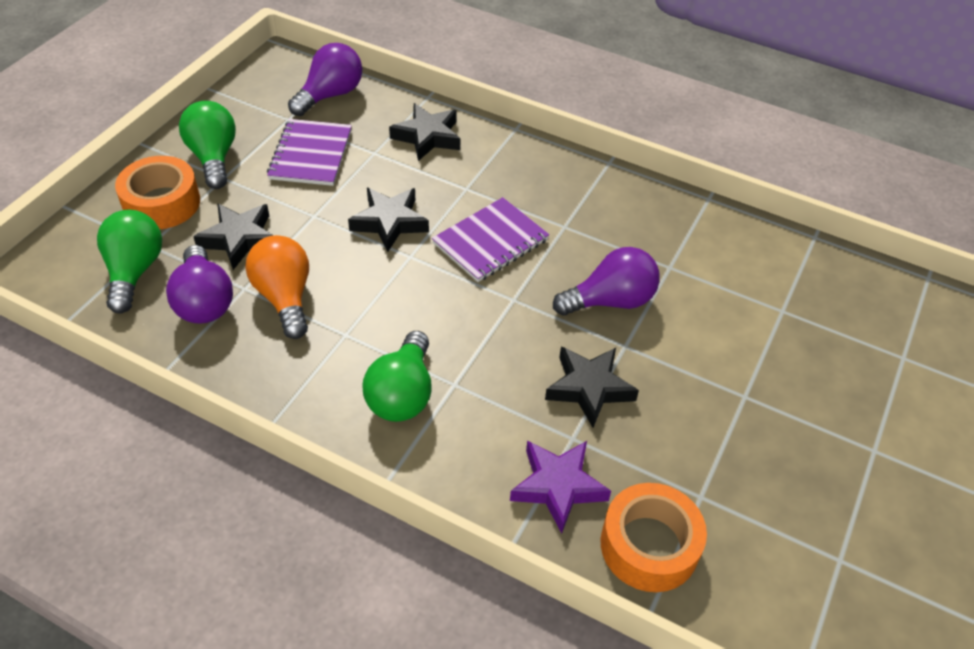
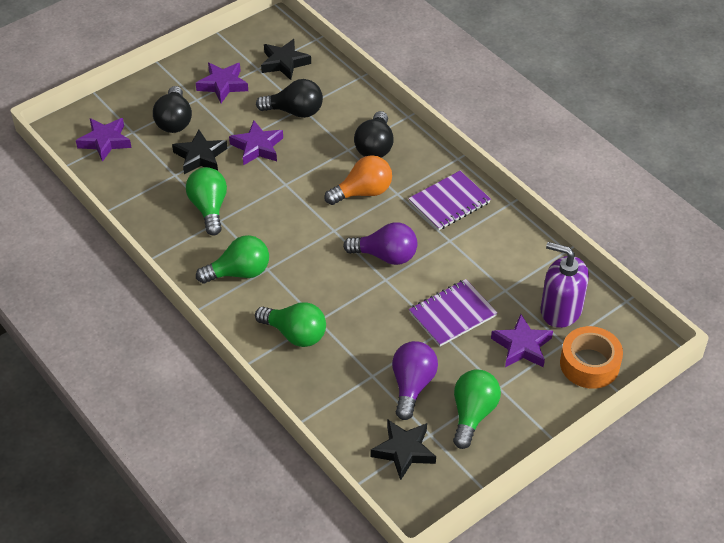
black light bulb: 0 -> 3
black star: 4 -> 3
green light bulb: 3 -> 4
orange tape: 2 -> 1
purple light bulb: 3 -> 2
purple soap dispenser: 0 -> 1
purple star: 1 -> 4

